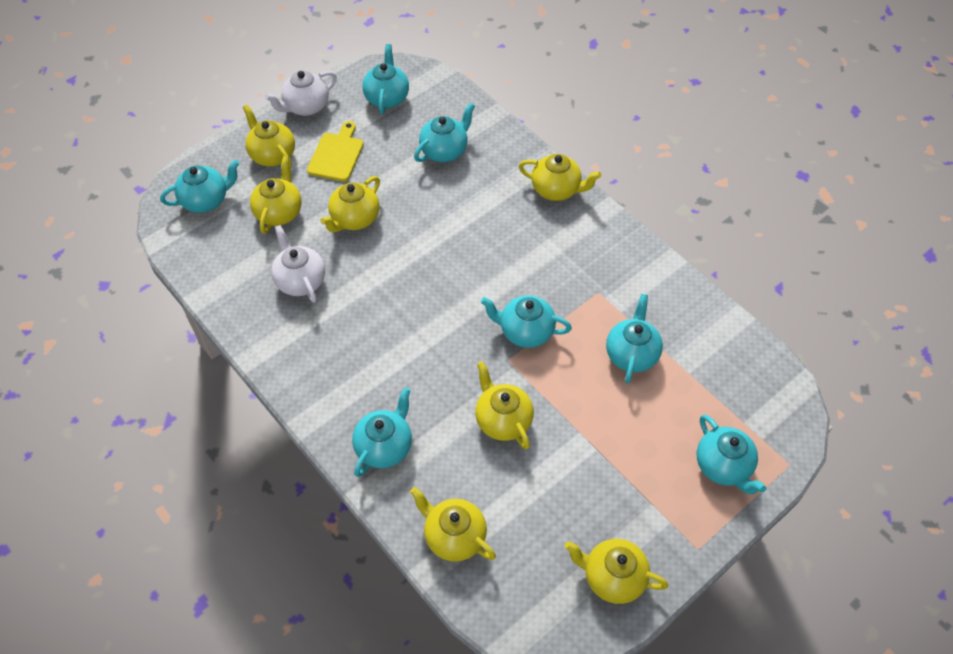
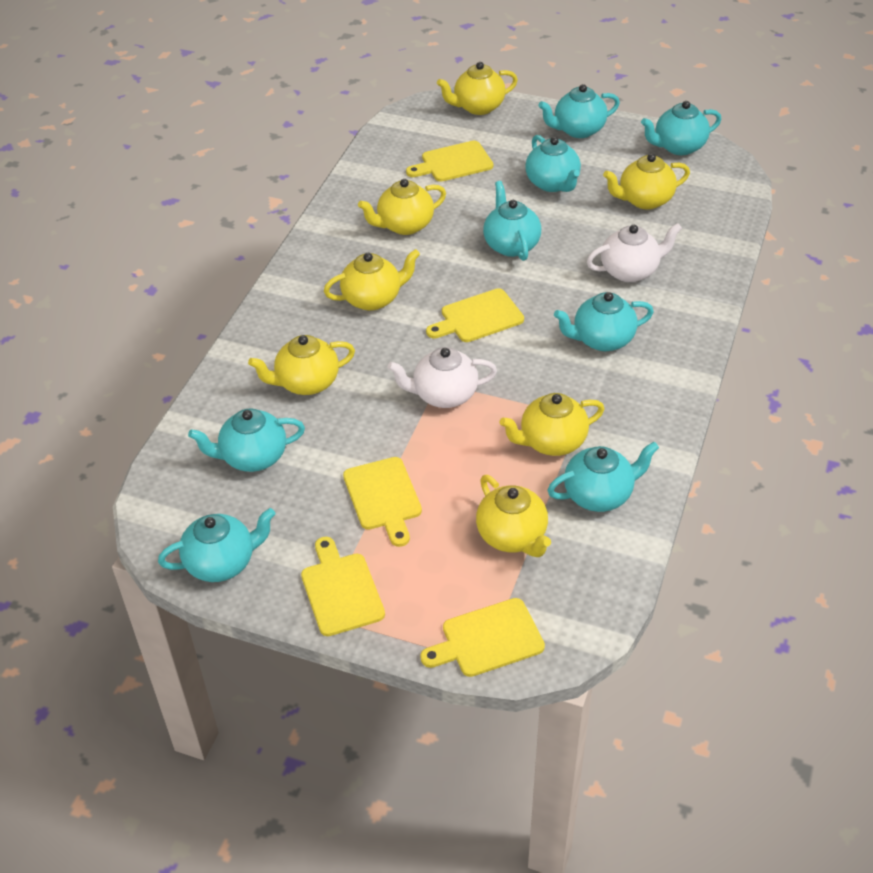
turquoise teapot: 7 -> 8
yellow cutting board: 1 -> 5

